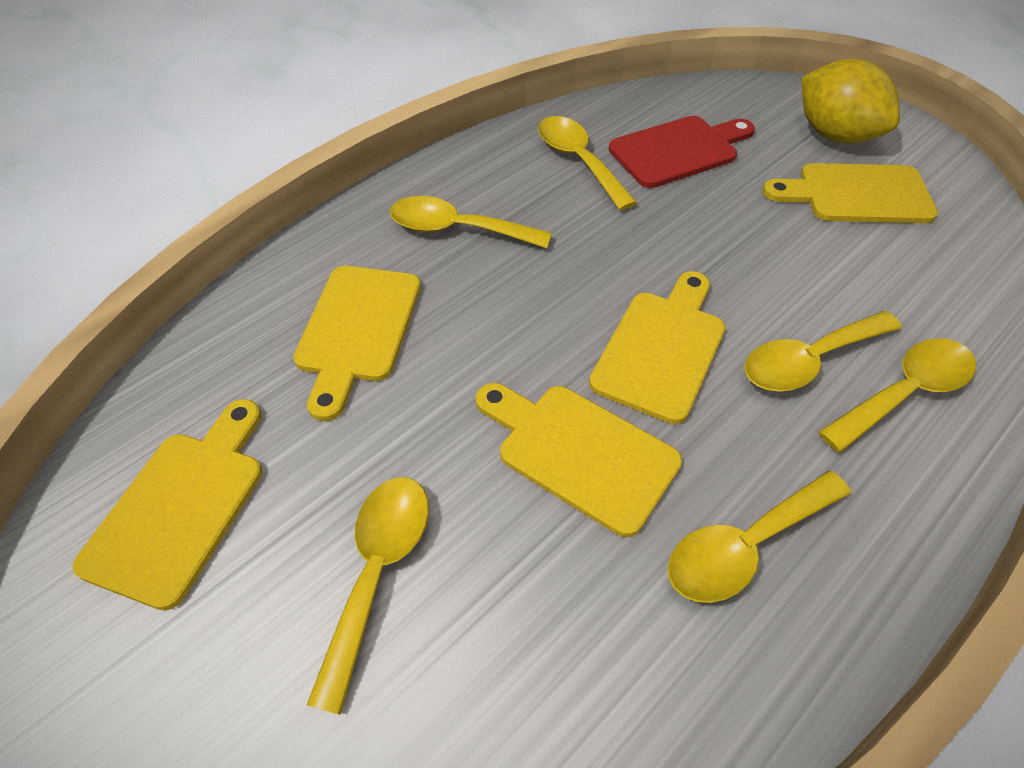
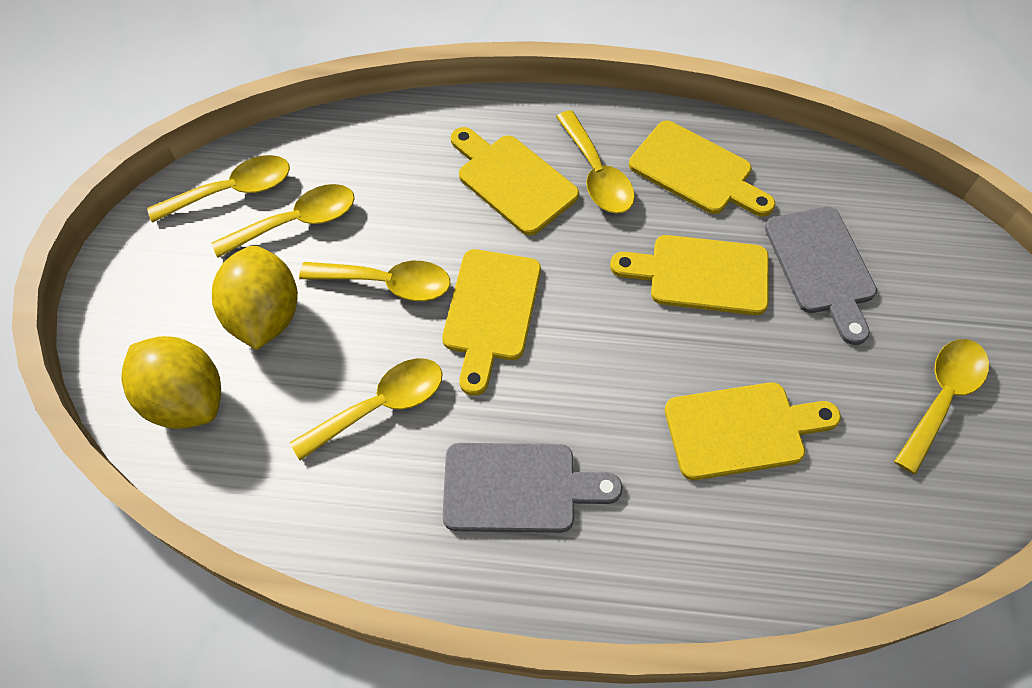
grey cutting board: 0 -> 2
red cutting board: 1 -> 0
yellow lemon: 1 -> 2

